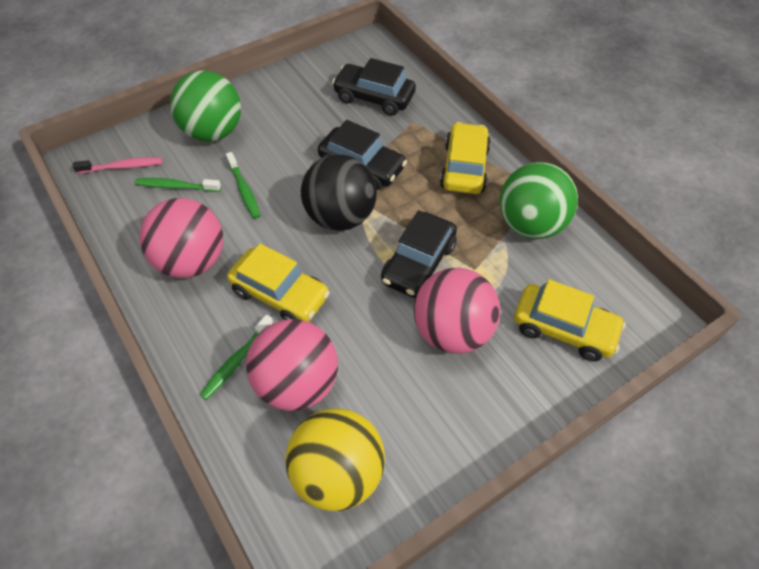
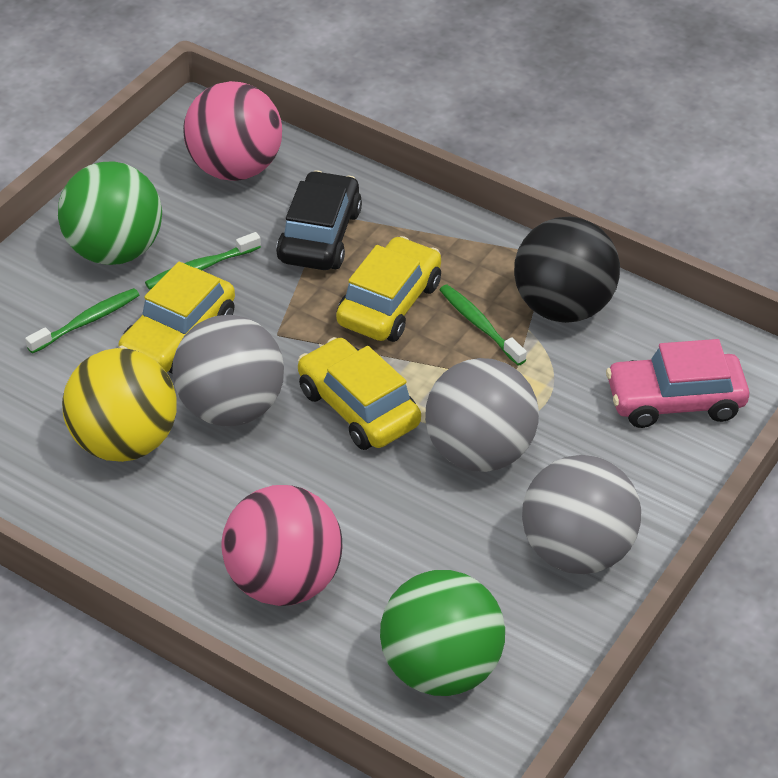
black car: 3 -> 1
grey ball: 0 -> 3
pink ball: 3 -> 2
pink car: 0 -> 1
pink toothbrush: 1 -> 0

